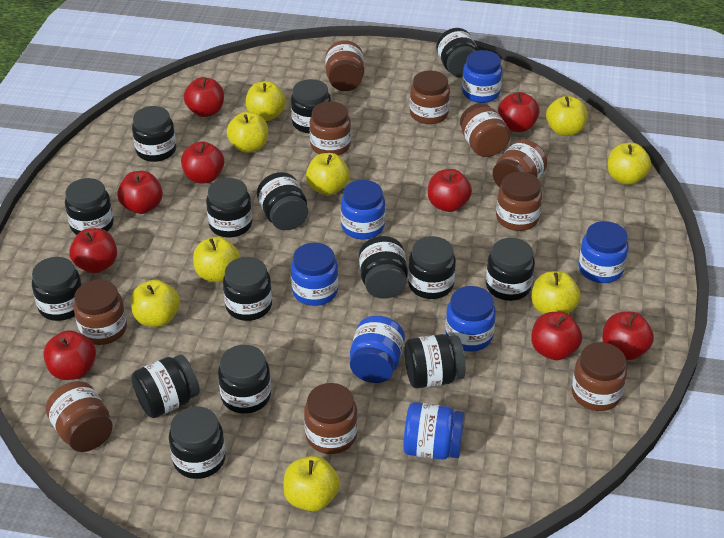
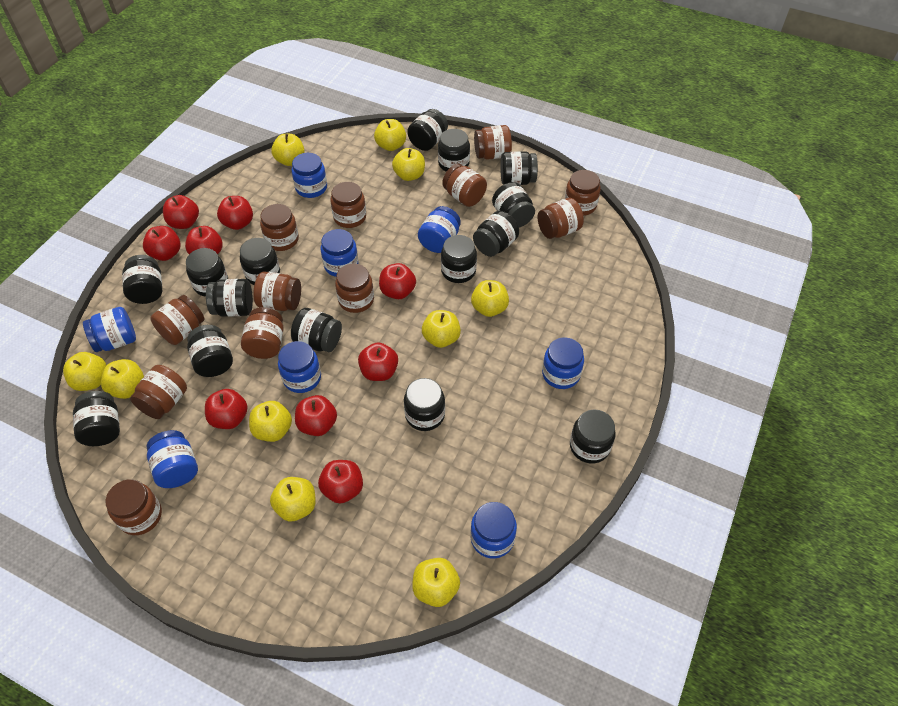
blue jar: 7 -> 8
brown jar: 10 -> 12
yellow apple: 9 -> 10

